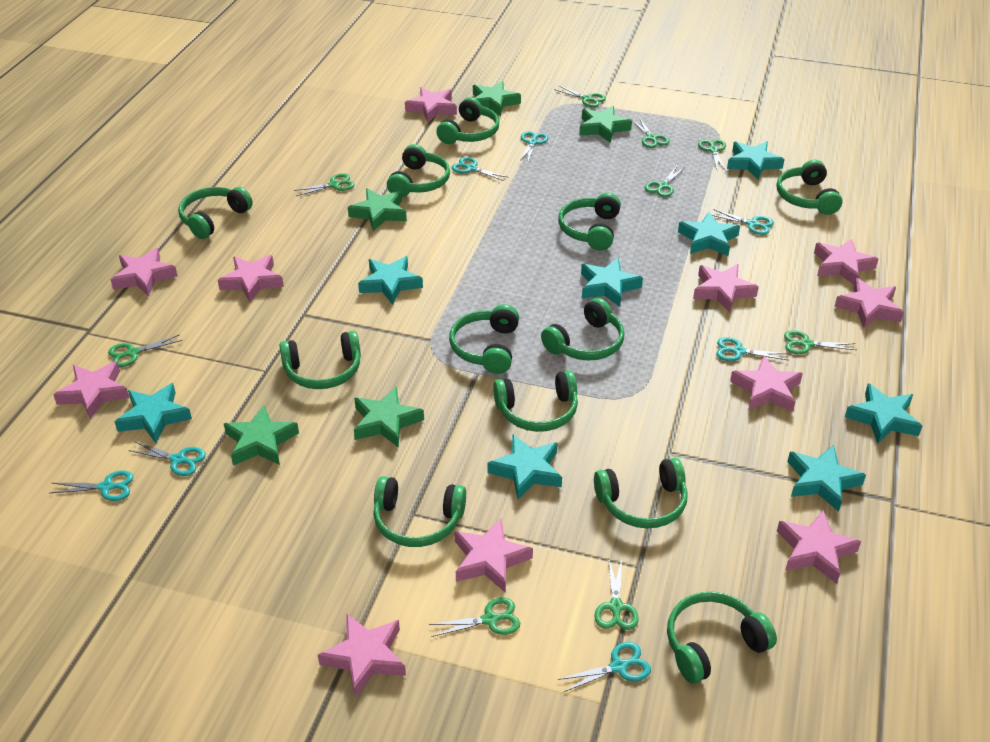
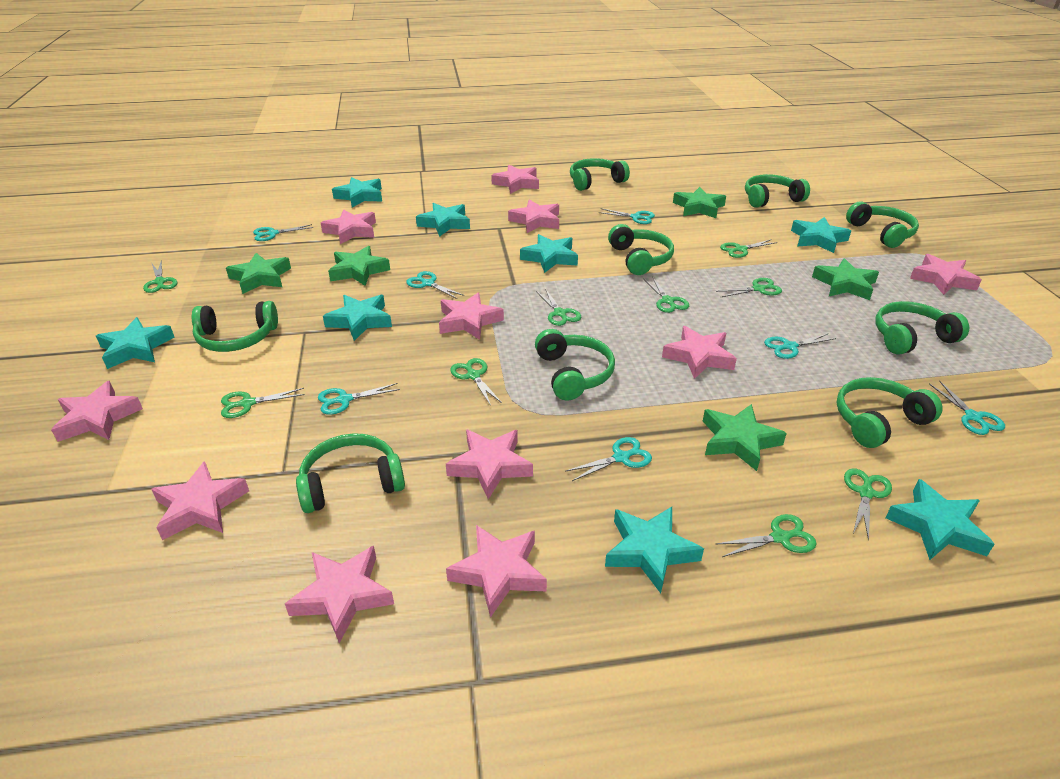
green headphones: 12 -> 9

